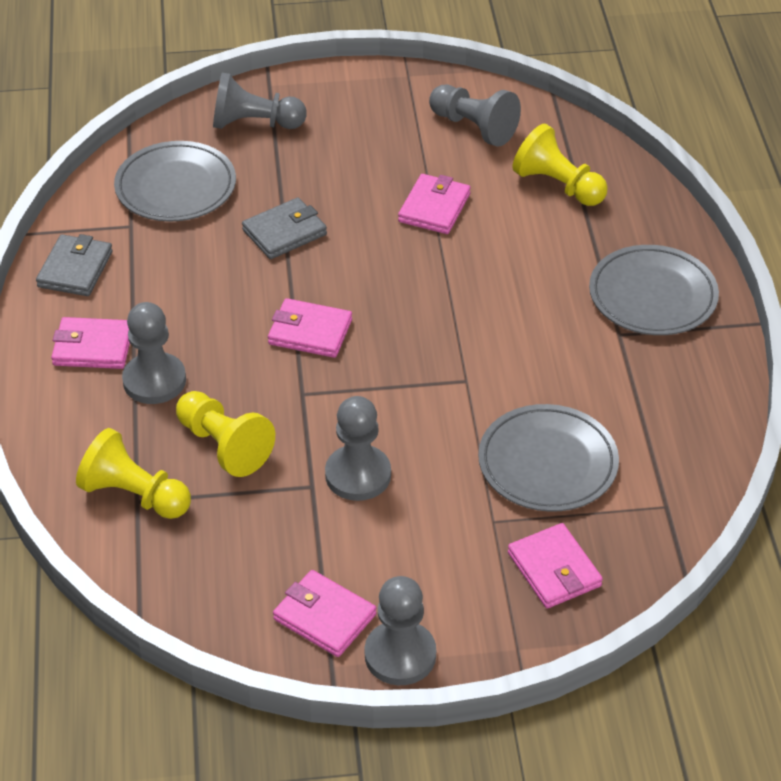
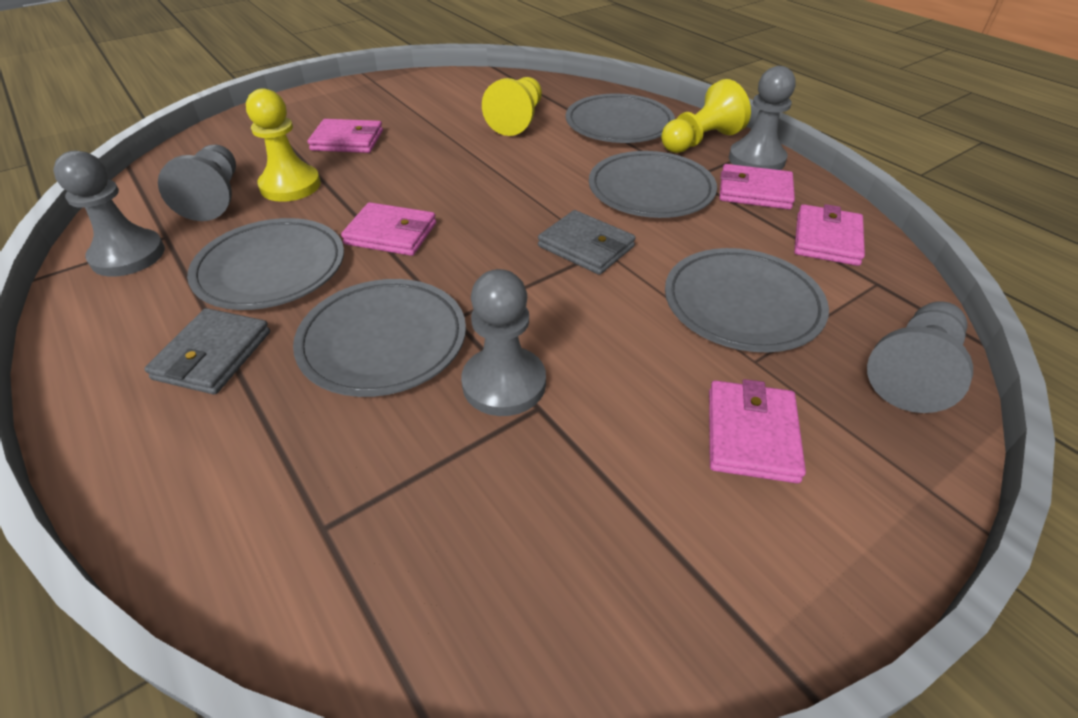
grey plate: 3 -> 5

